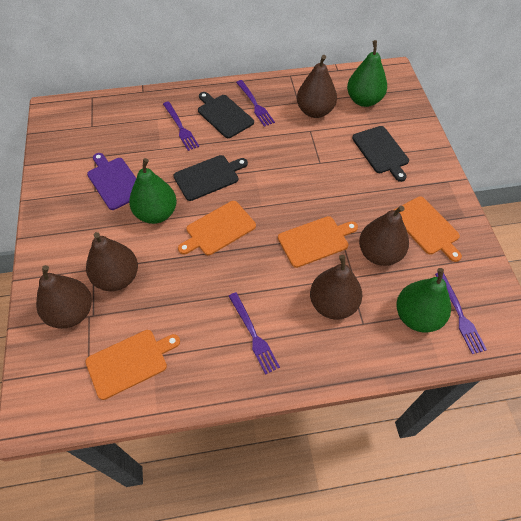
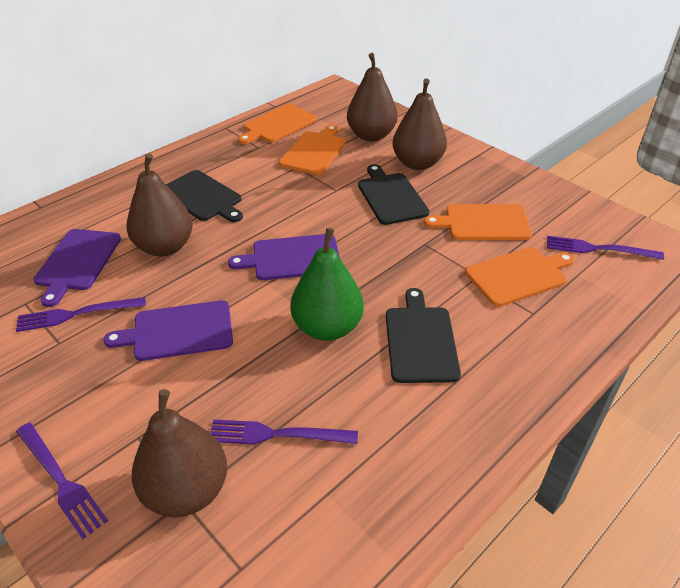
brown pear: 5 -> 4
green pear: 3 -> 1
purple cutting board: 1 -> 3

